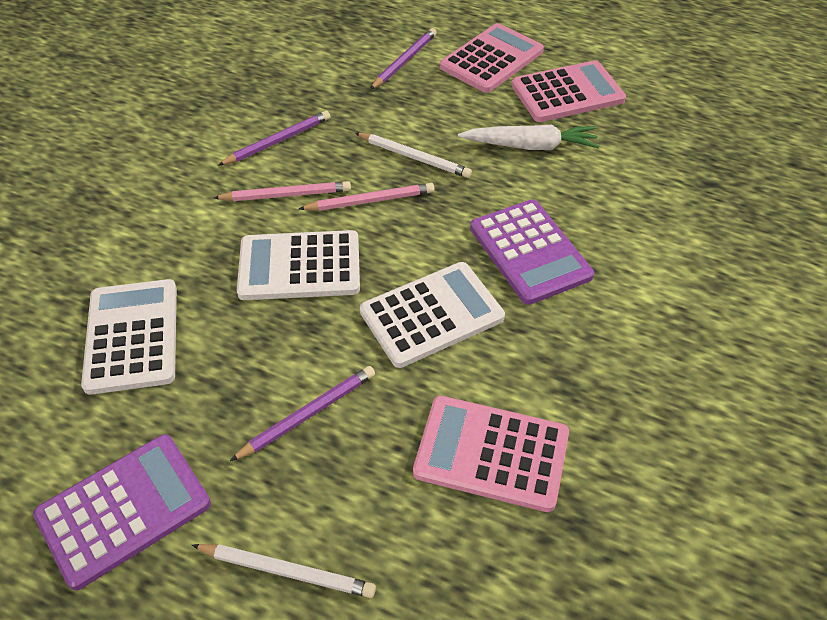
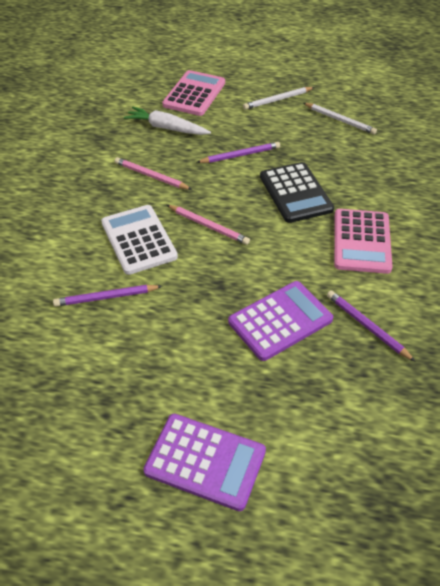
black calculator: 0 -> 1
pink calculator: 3 -> 2
white calculator: 3 -> 1

